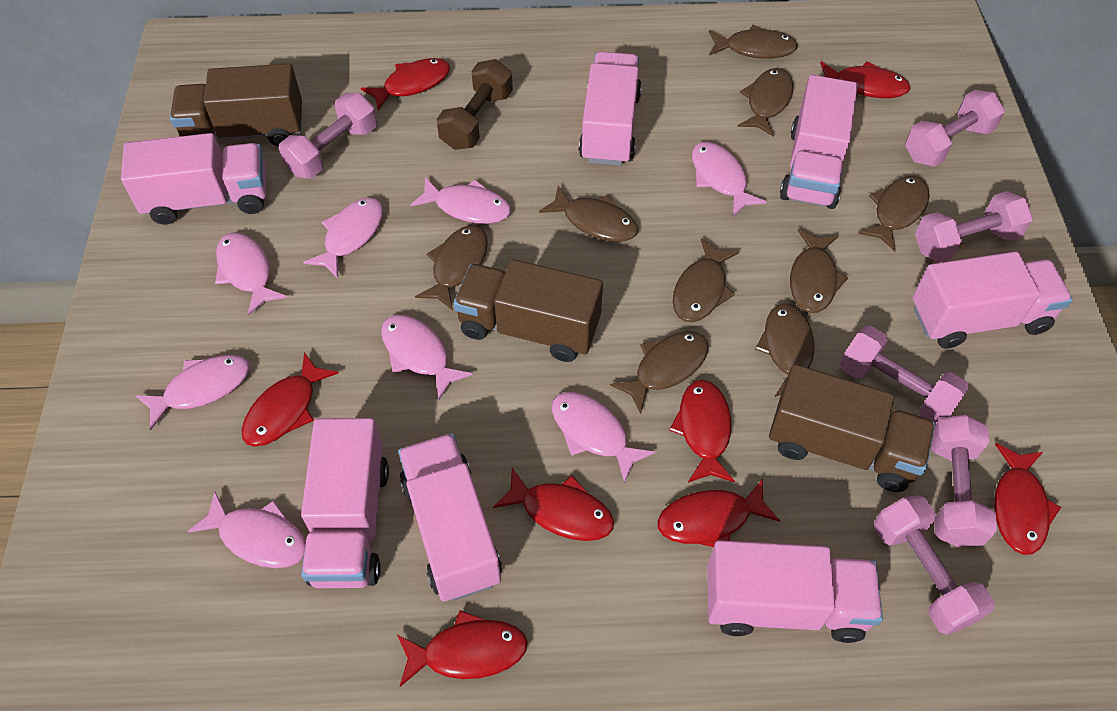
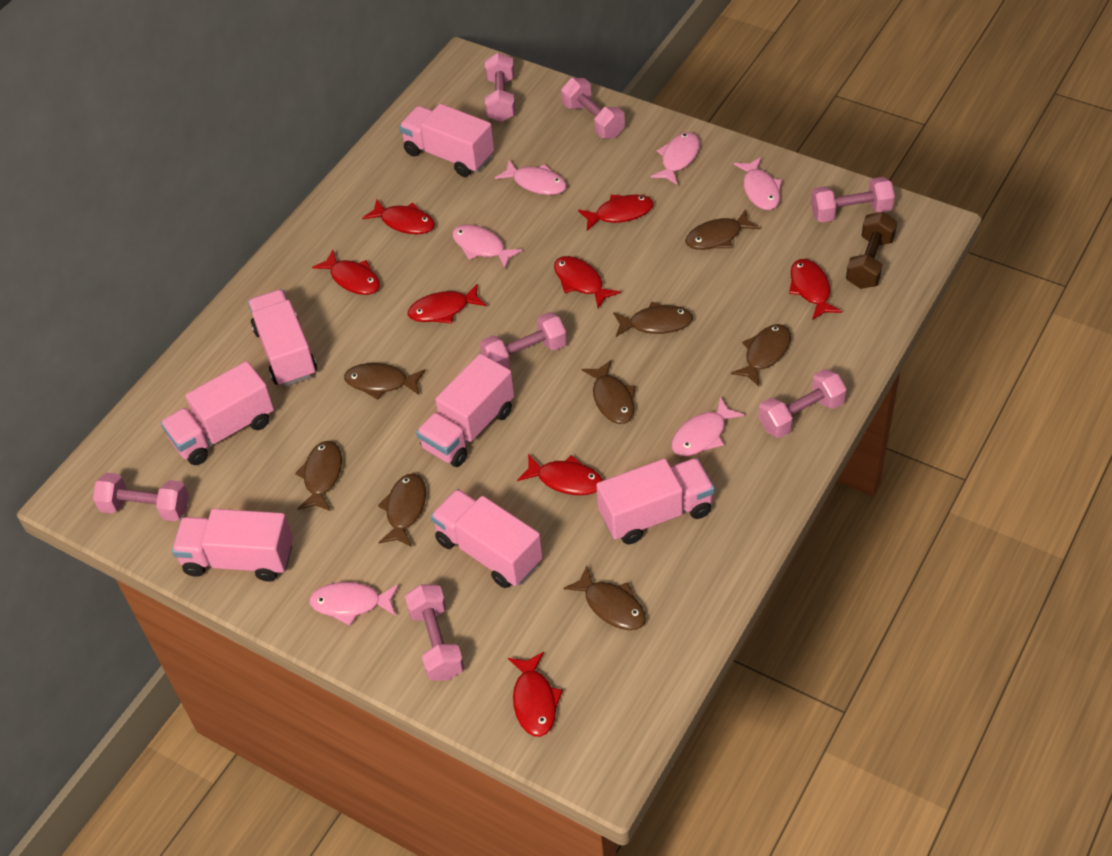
brown fish: 9 -> 8
brown truck: 3 -> 0
pink dumbbell: 6 -> 7
pink fish: 8 -> 6

